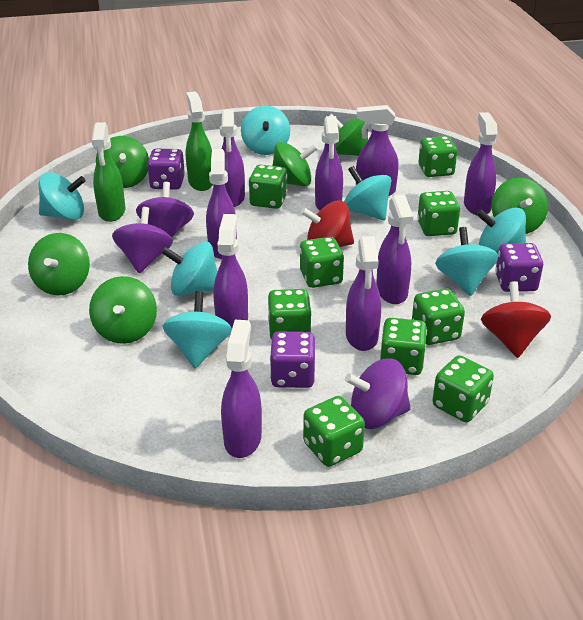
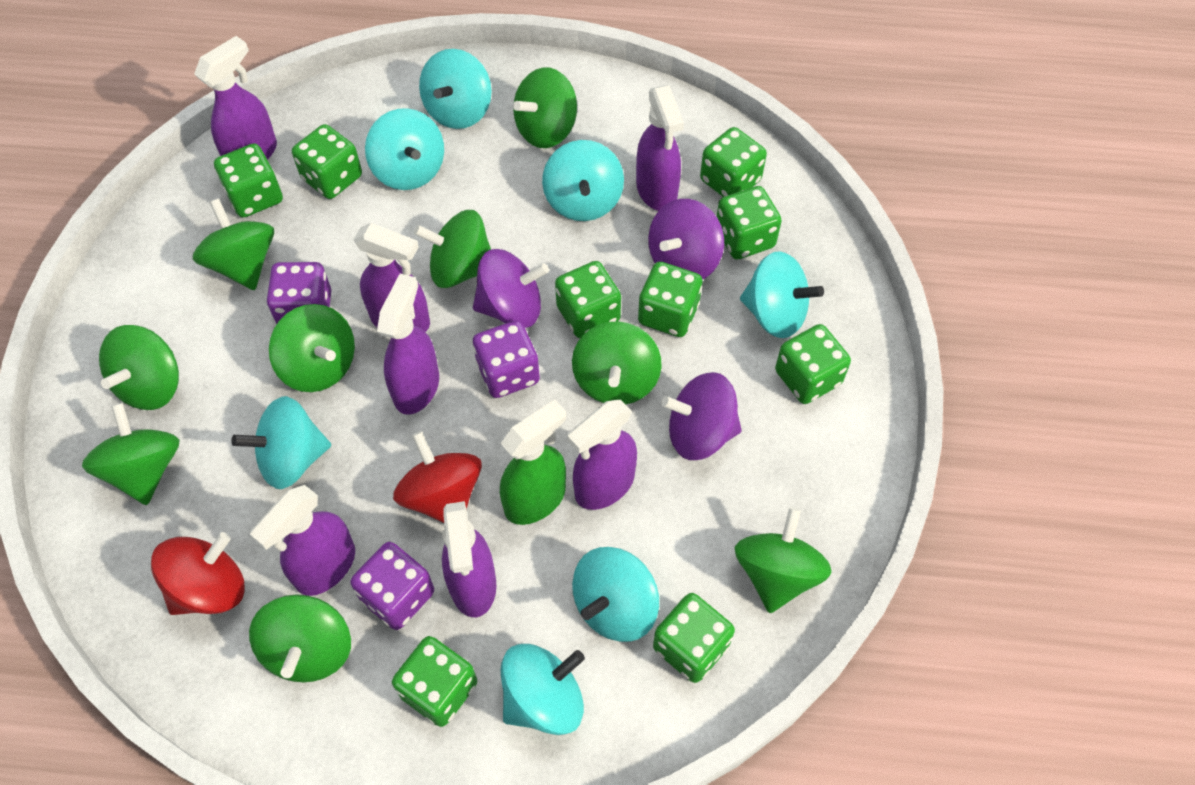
green spinning top: 6 -> 9
green spray bottle: 2 -> 1
purple spray bottle: 9 -> 7

